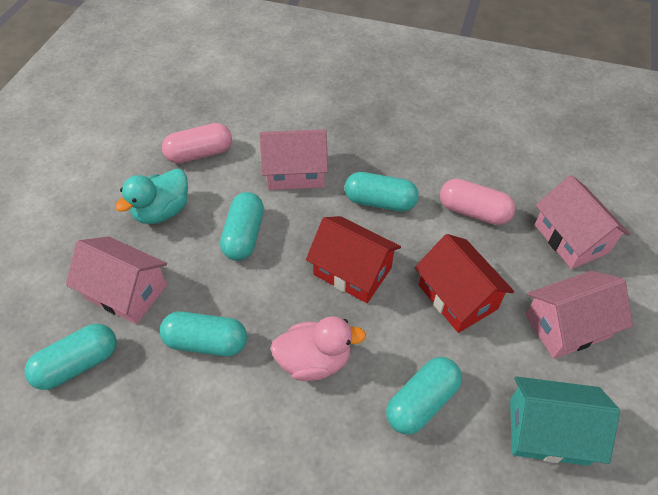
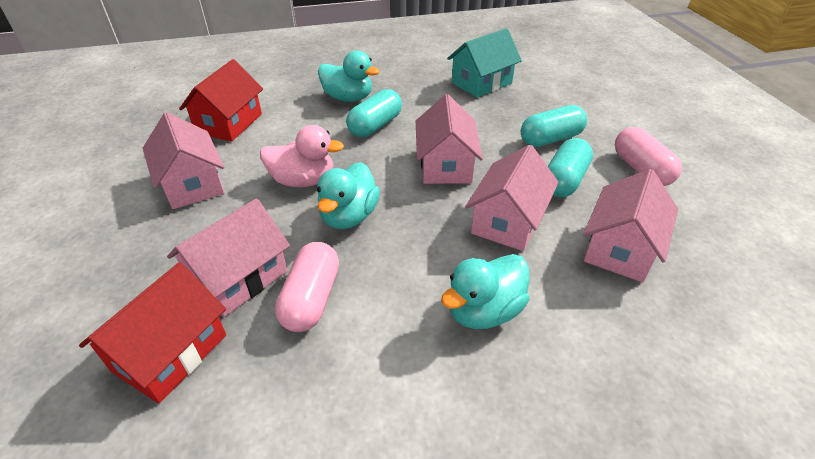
pink house: 4 -> 5
turquoise capsule: 5 -> 3
turquoise duck: 1 -> 3

